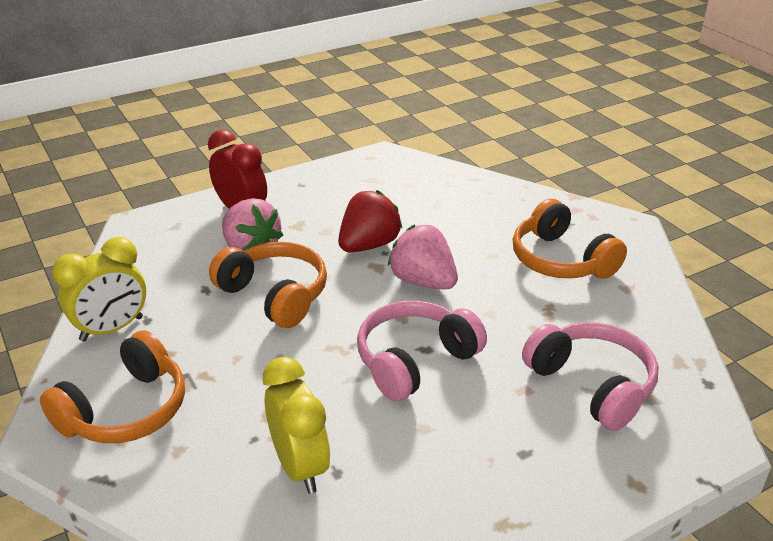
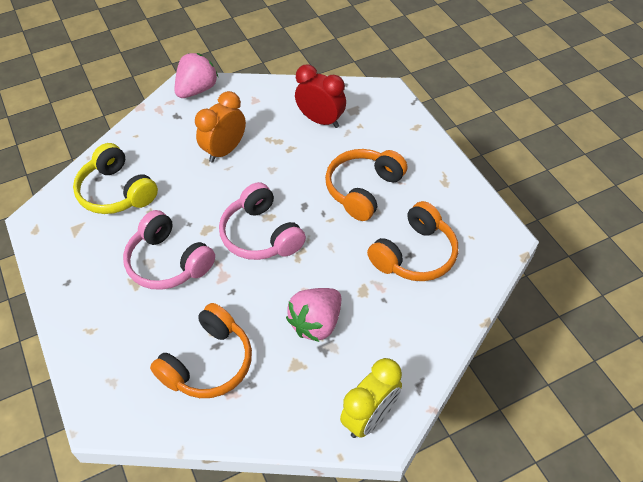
orange clock: 0 -> 1
red strawberry: 1 -> 0
yellow clock: 2 -> 1
yellow headphones: 0 -> 1

